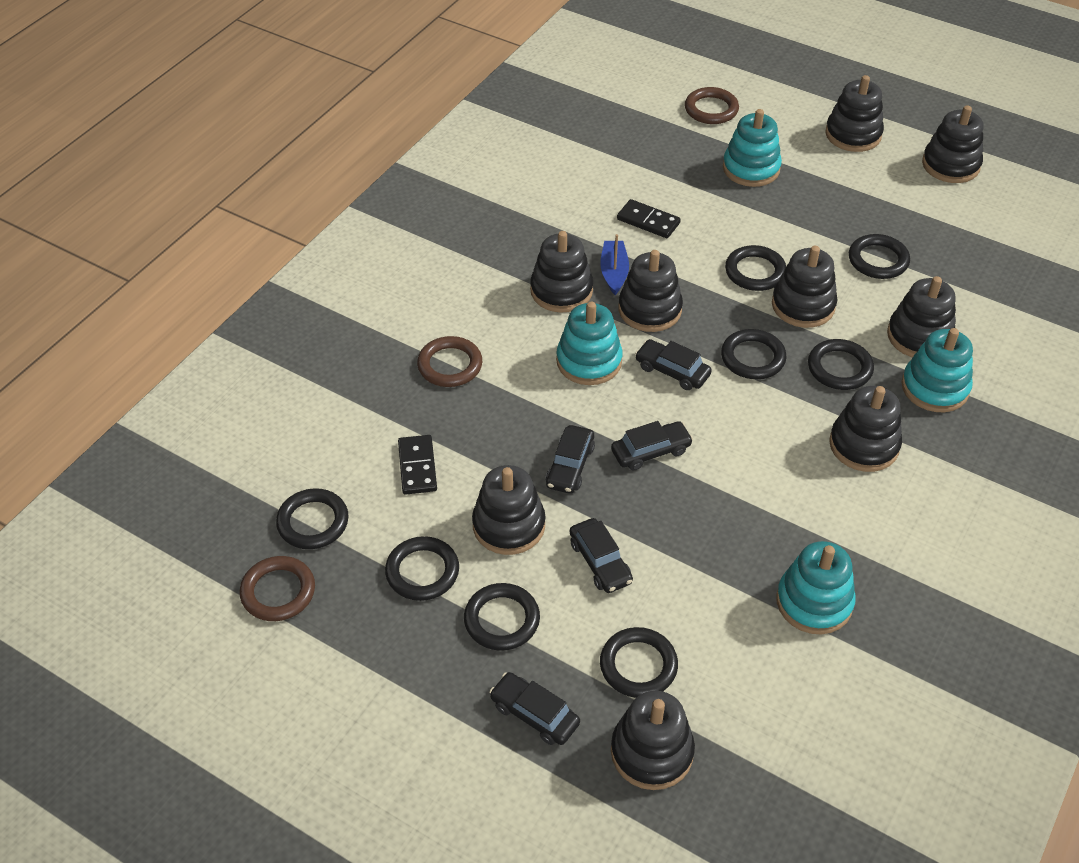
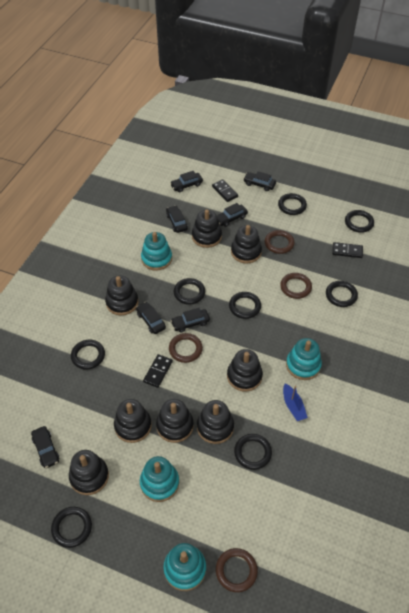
black car: 5 -> 7
black domino: 2 -> 3
black stacking toy: 9 -> 8
brown ring: 3 -> 4

